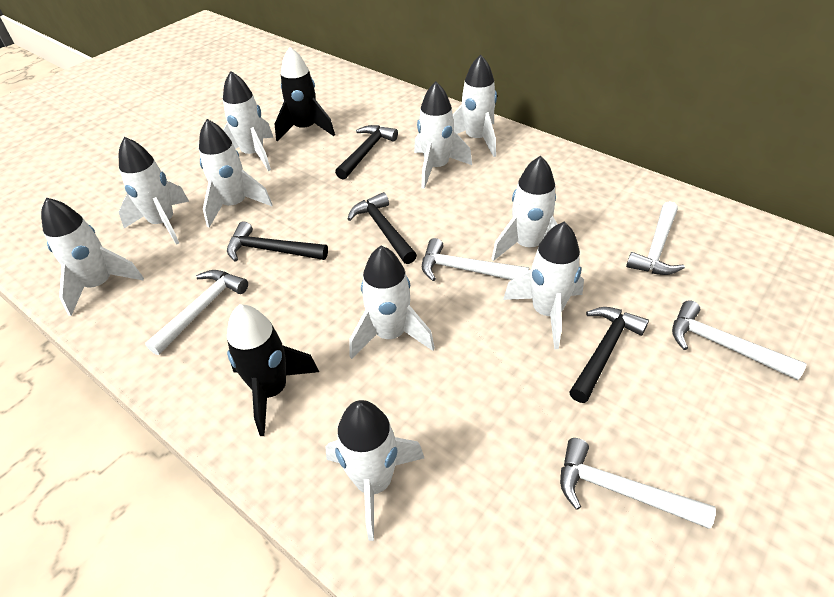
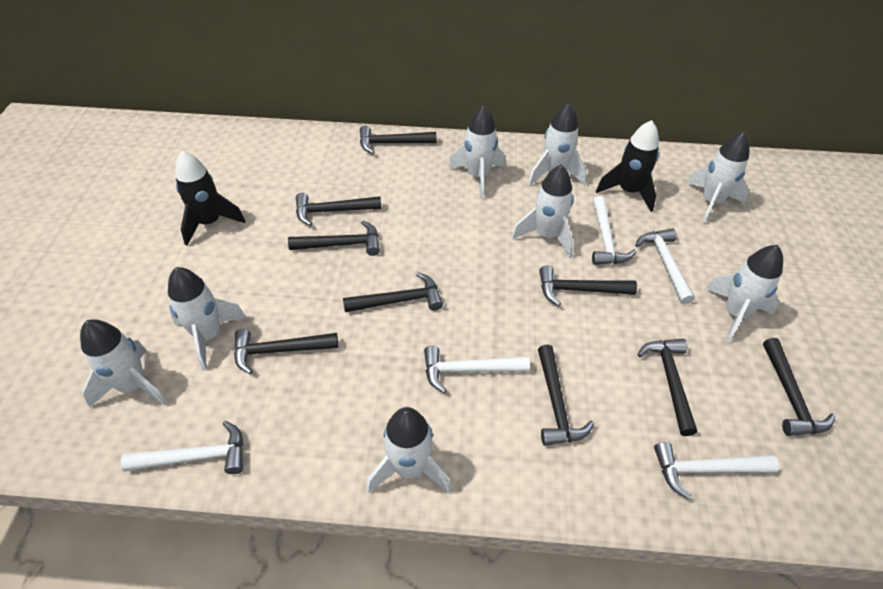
black hammer: 4 -> 9
white rocket: 10 -> 8

